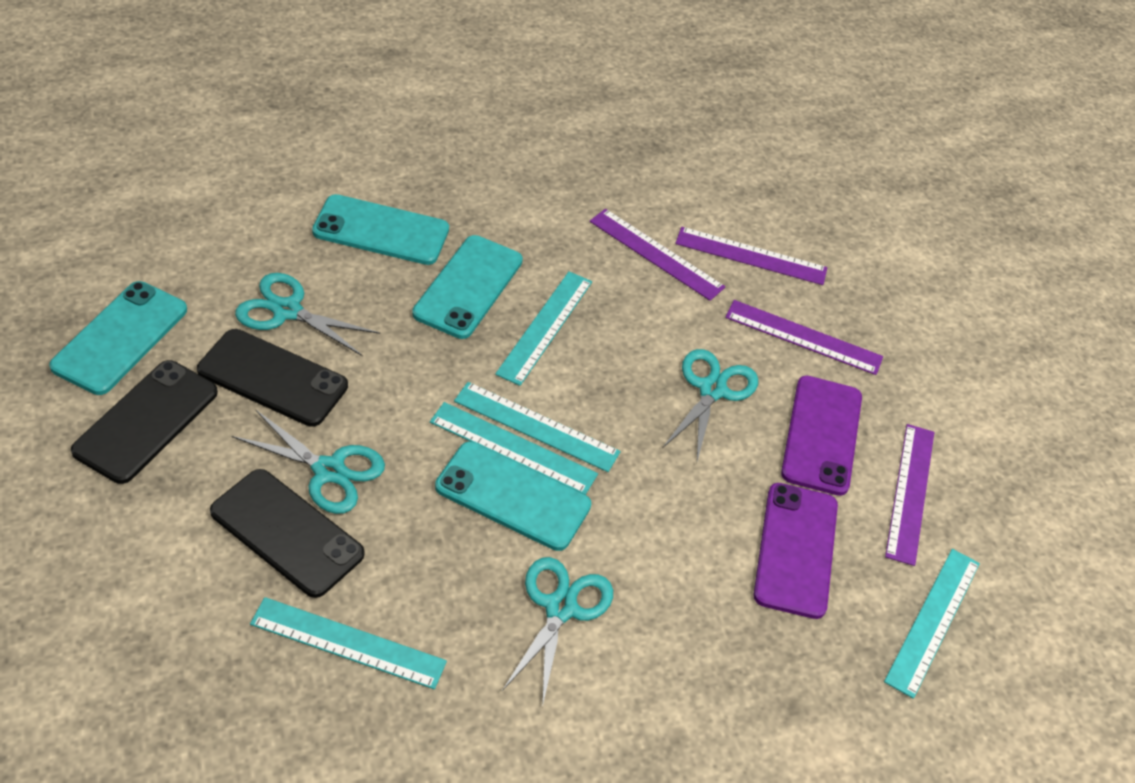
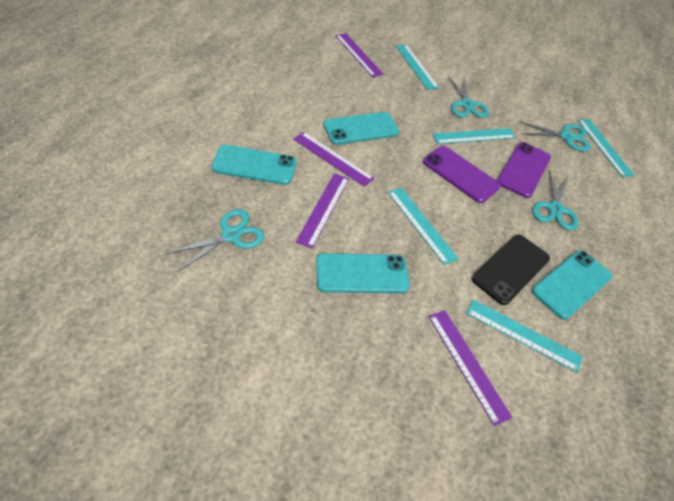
black phone: 3 -> 1

